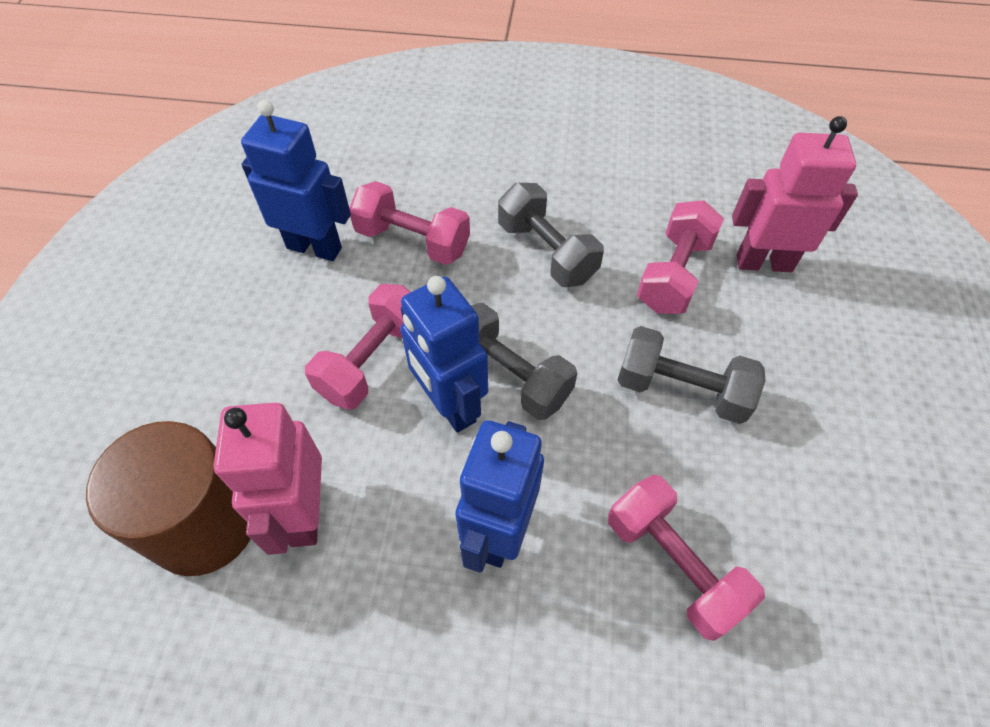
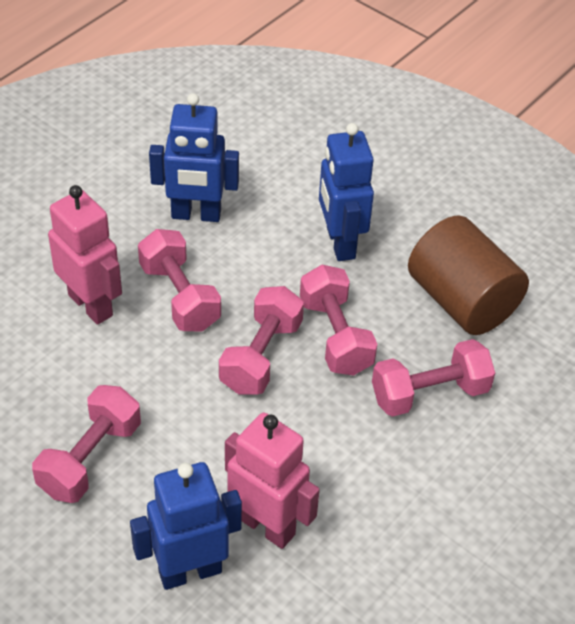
grey dumbbell: 3 -> 0
pink dumbbell: 4 -> 5

